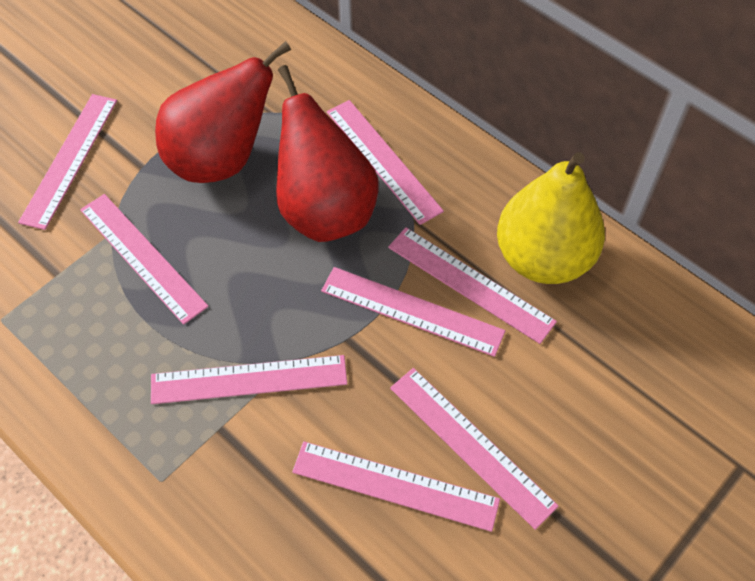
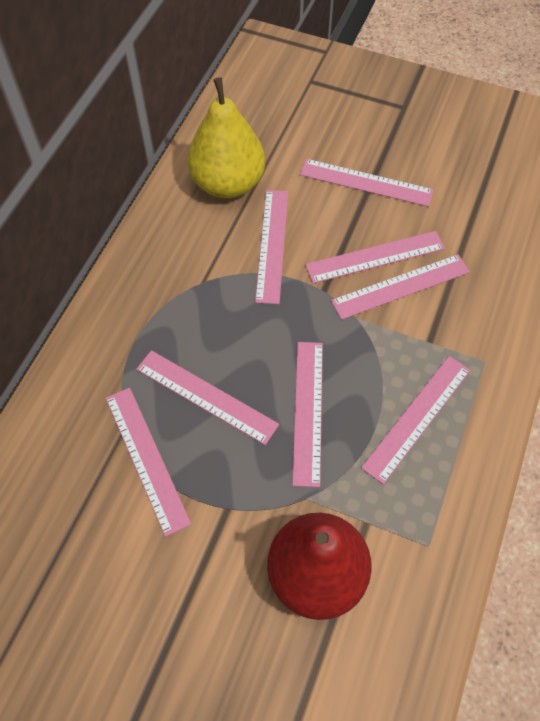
red pear: 2 -> 1

